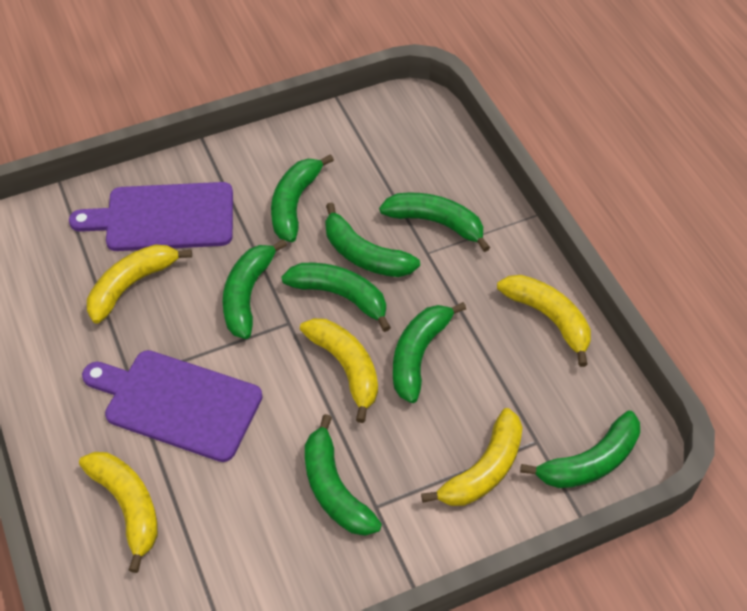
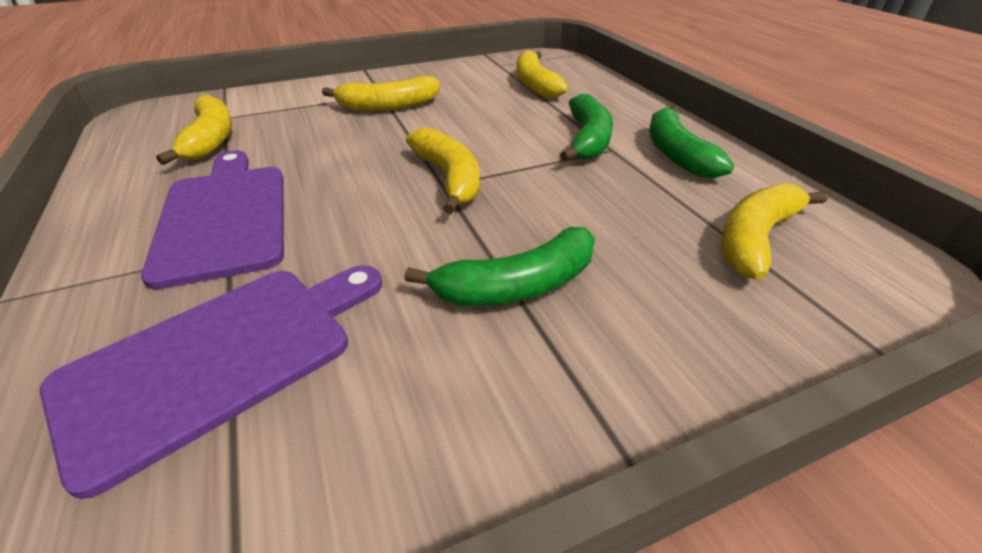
green banana: 8 -> 3

